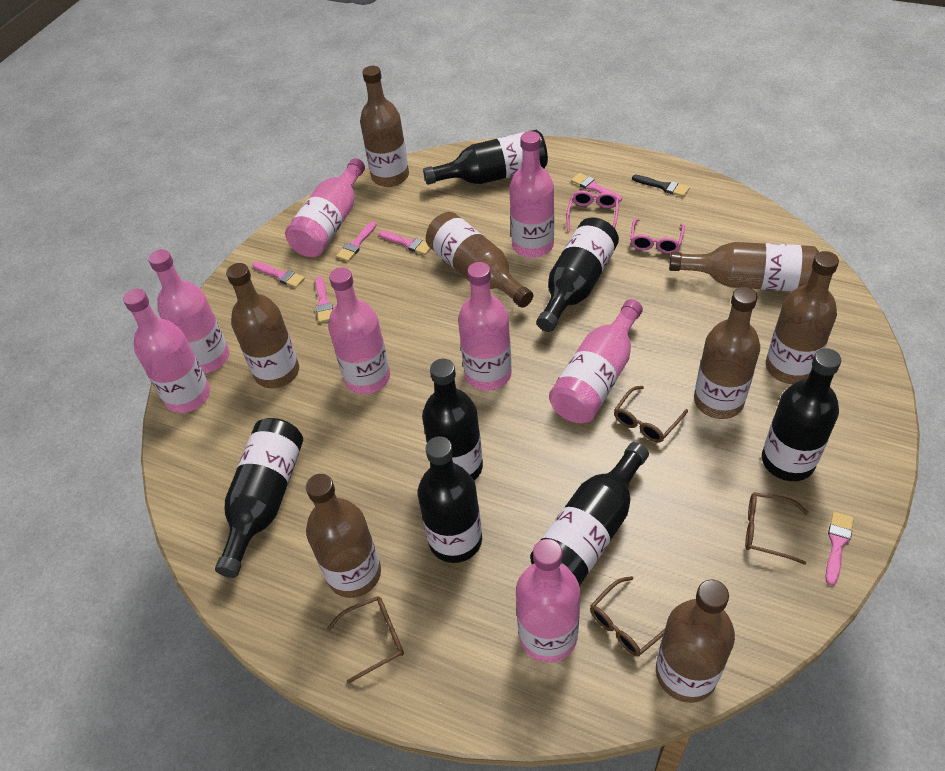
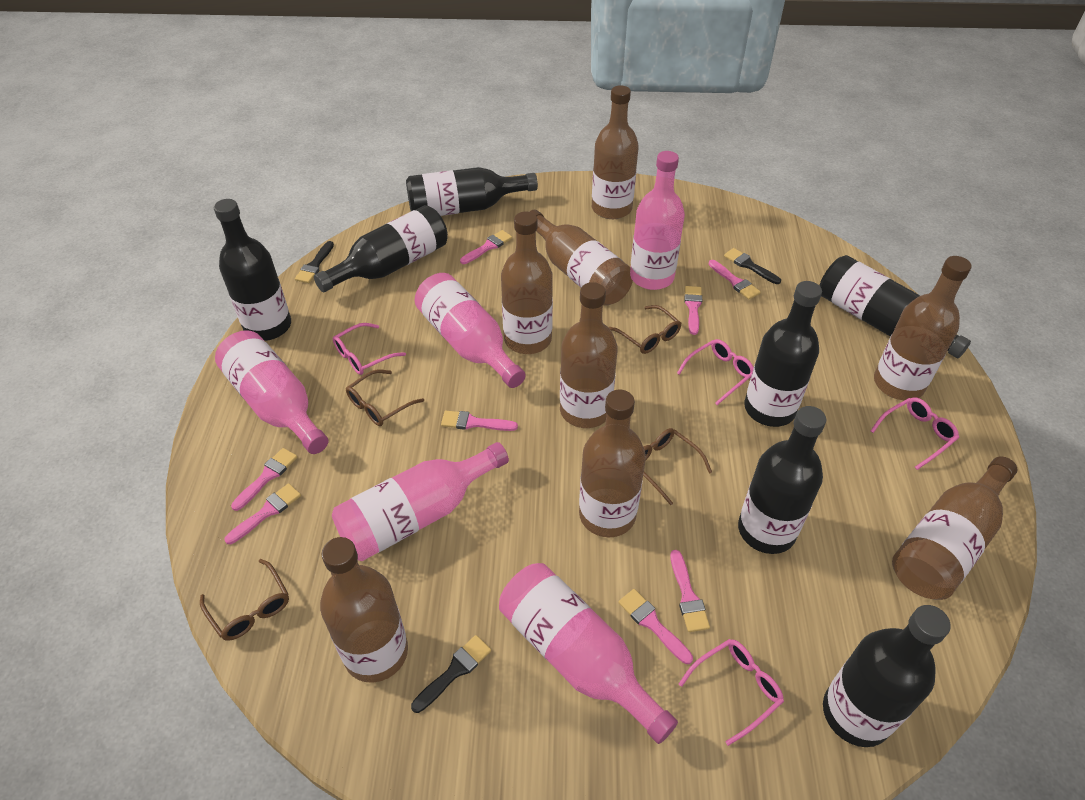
black brush: 1 -> 3
pink bottle: 8 -> 5
pink brush: 6 -> 8
pink glasses: 2 -> 4

